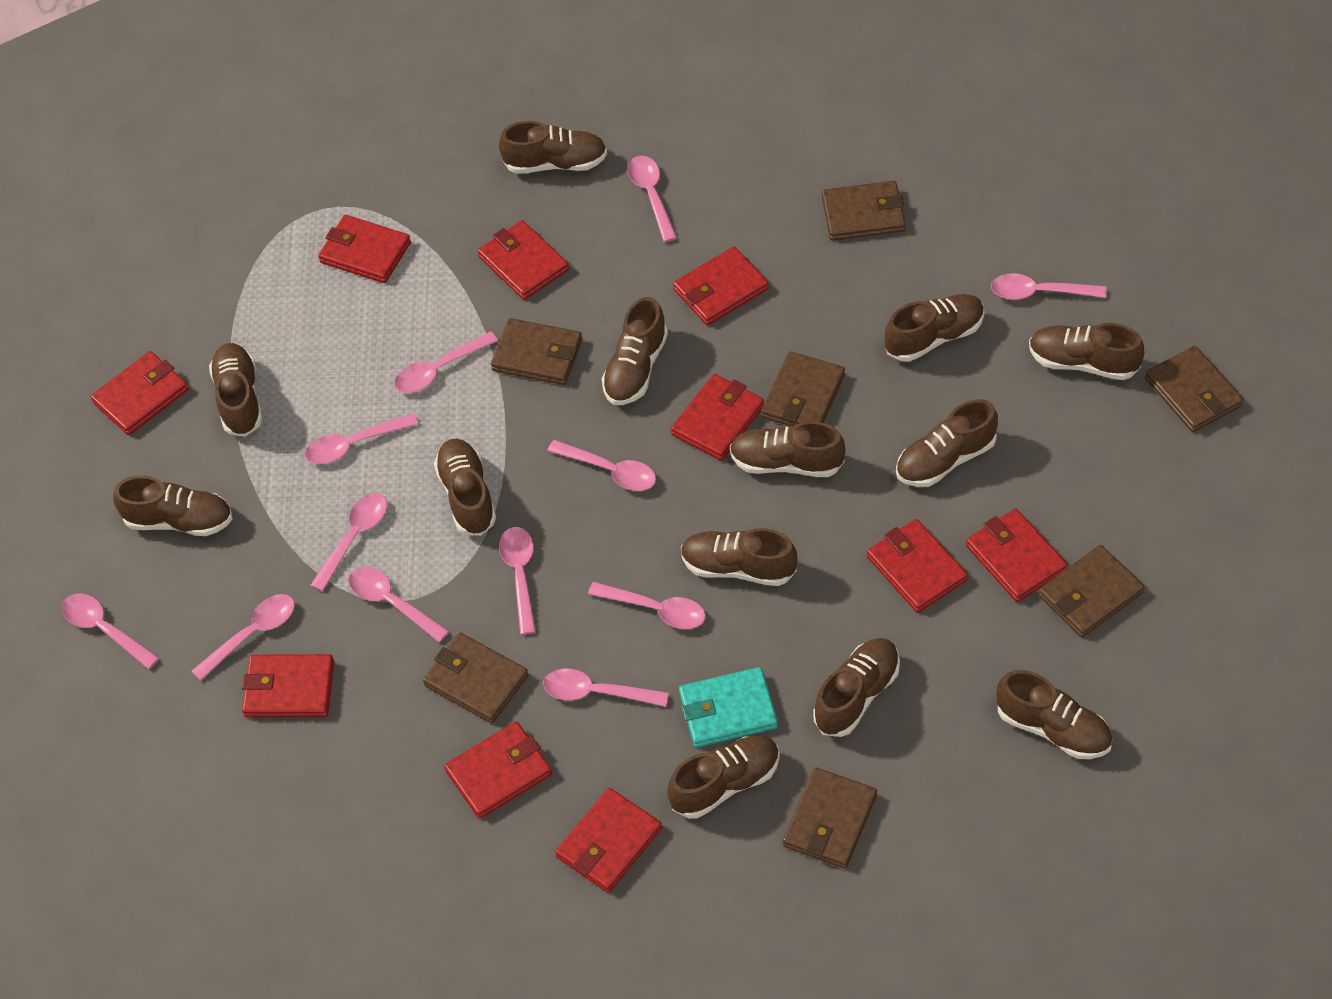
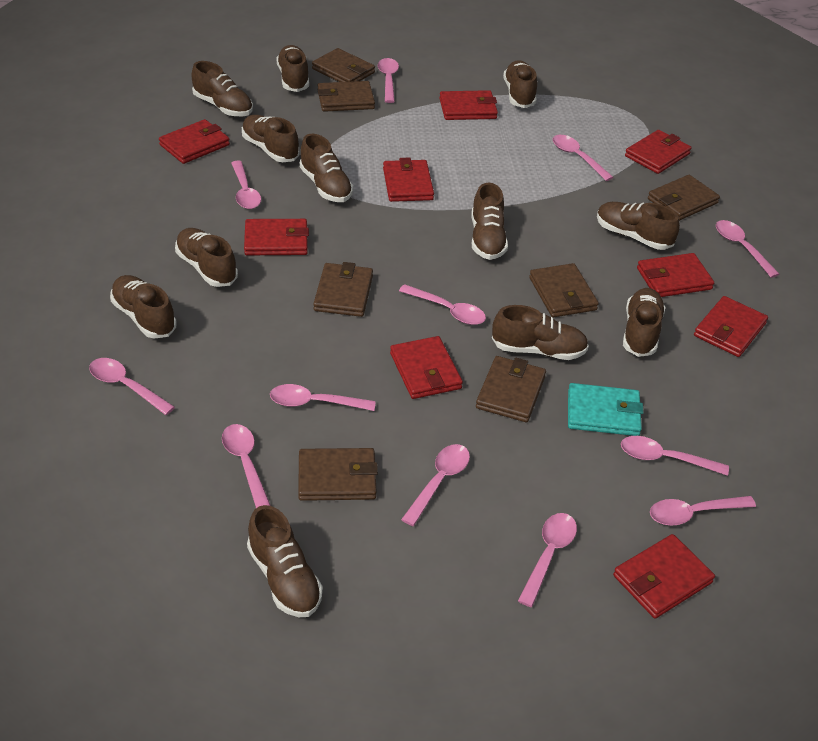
brown shoe: 13 -> 12
red wallet: 10 -> 9

